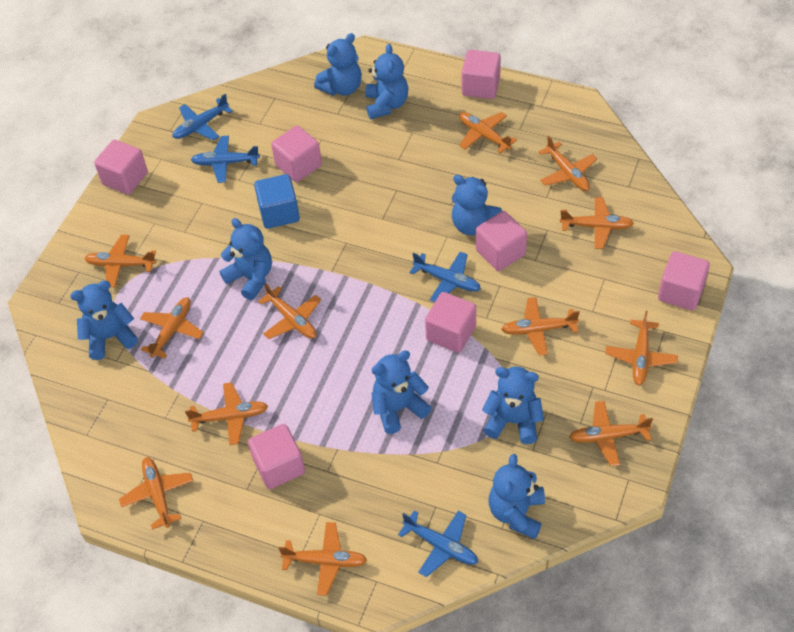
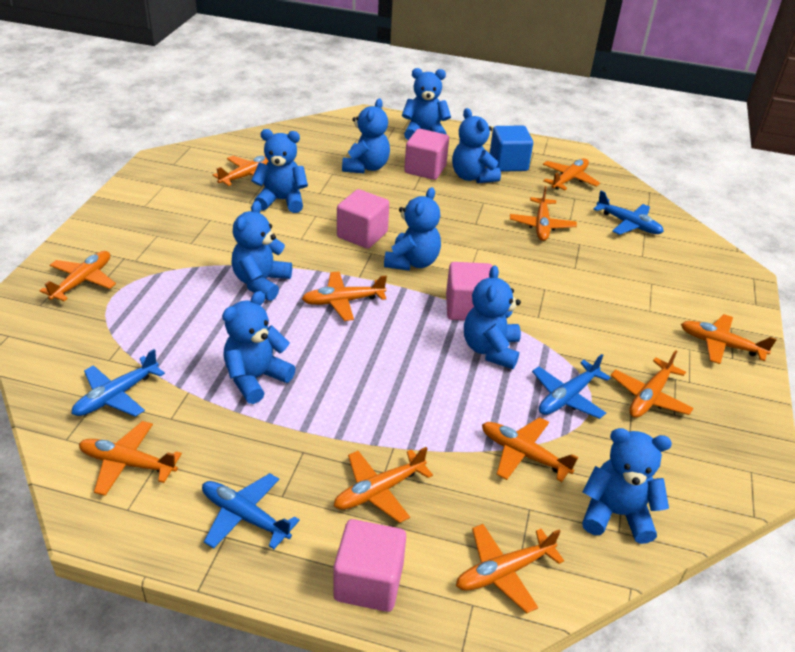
blue teddy bear: 8 -> 9
orange plane: 12 -> 11
pink cube: 7 -> 4

